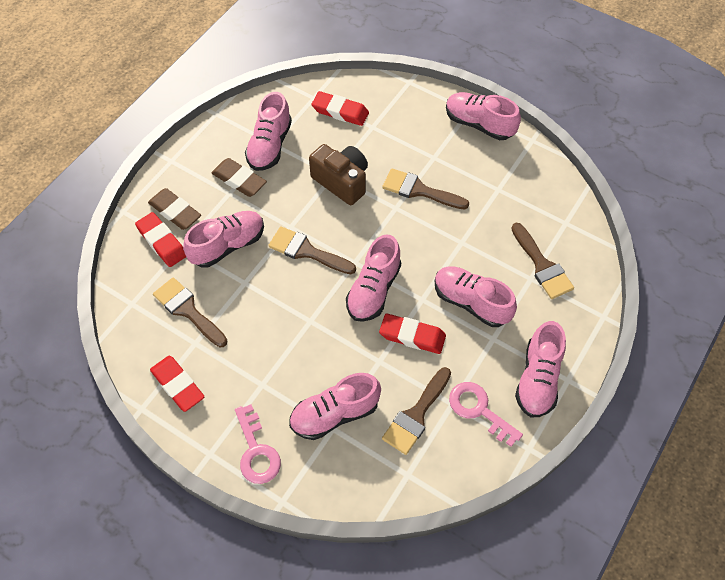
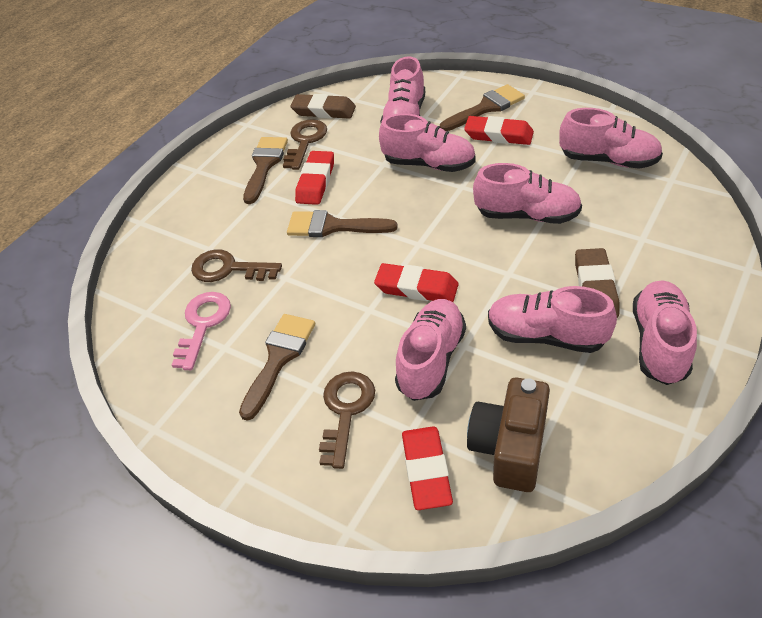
brown brush: 5 -> 4
brown key: 0 -> 3
pink key: 2 -> 1

